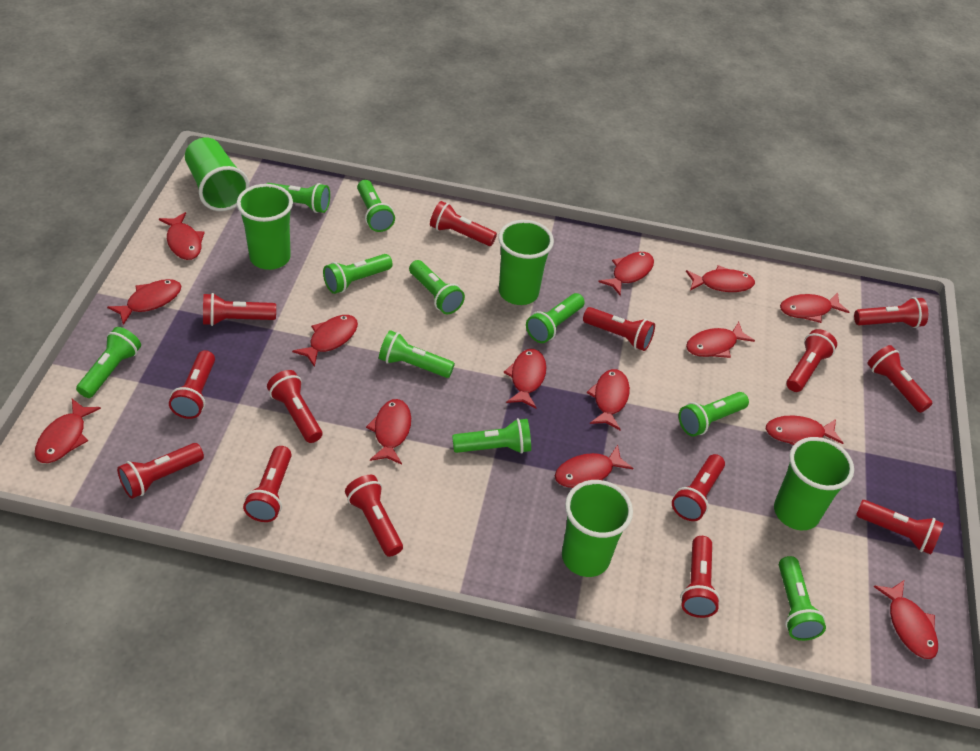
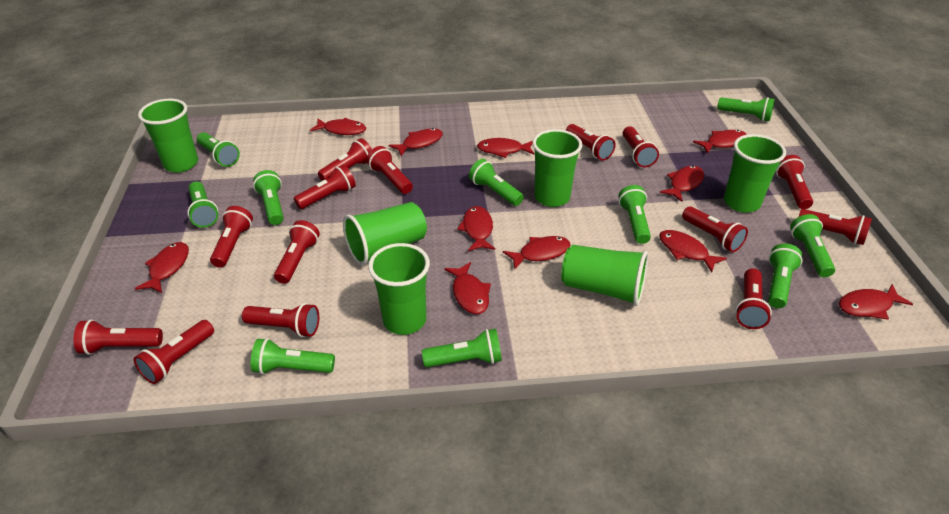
green cup: 5 -> 6
red fish: 14 -> 11

